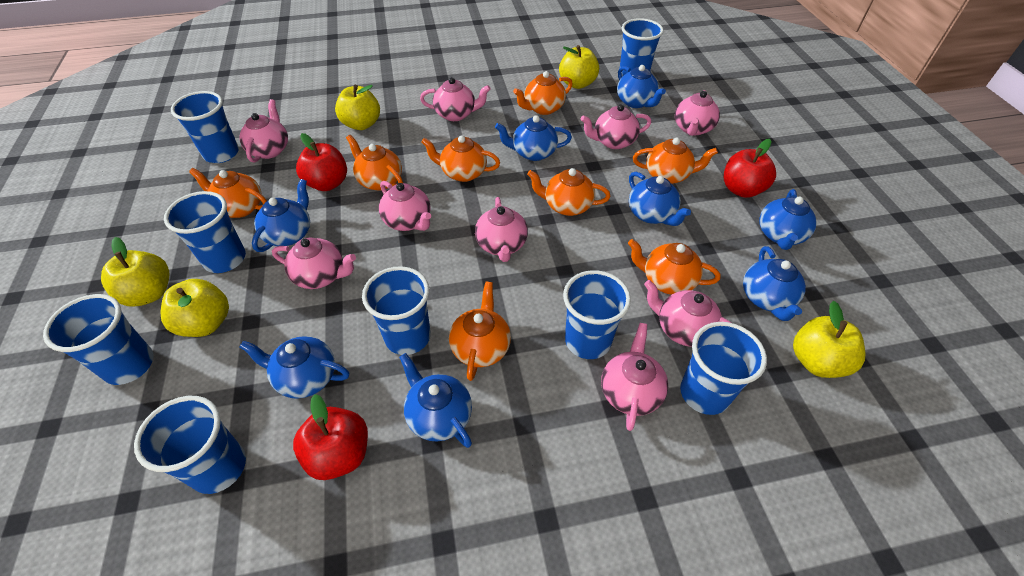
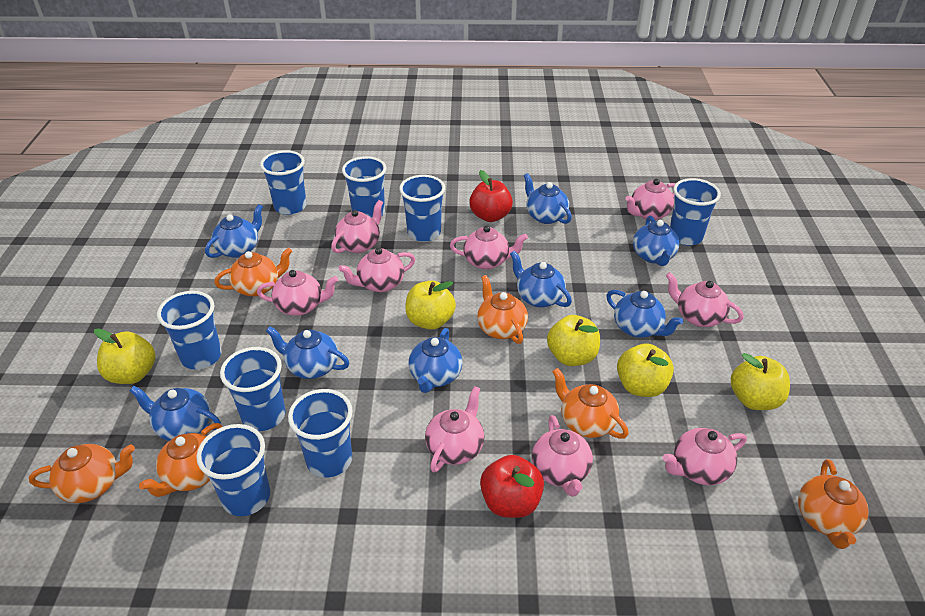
orange teapot: 8 -> 6
red apple: 3 -> 2

